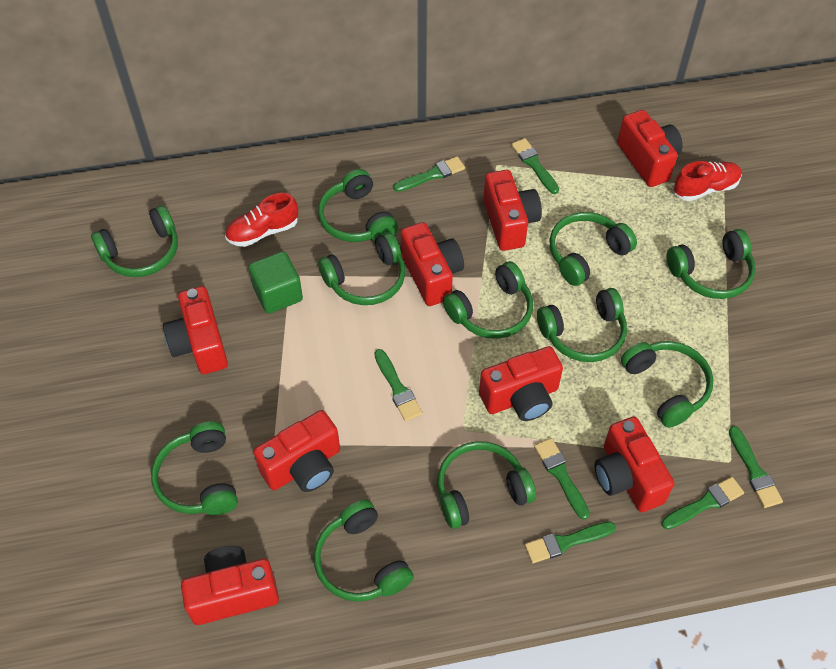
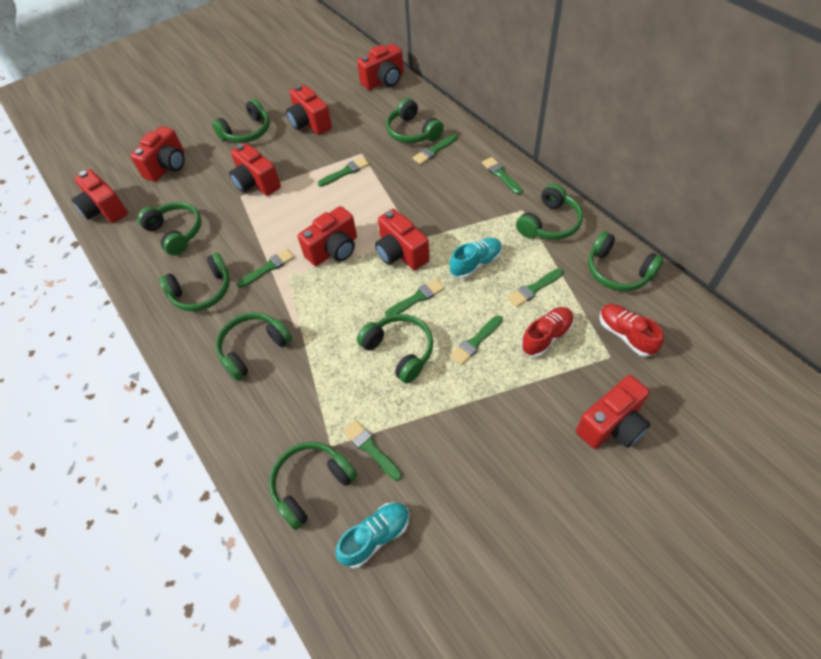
green brush: 7 -> 8
green cube: 1 -> 0
green headphones: 11 -> 9
turquoise shoe: 0 -> 2

